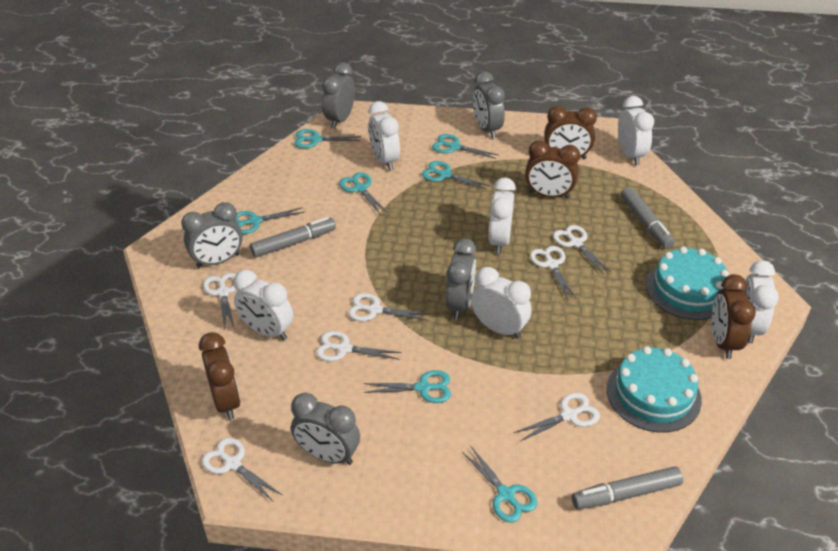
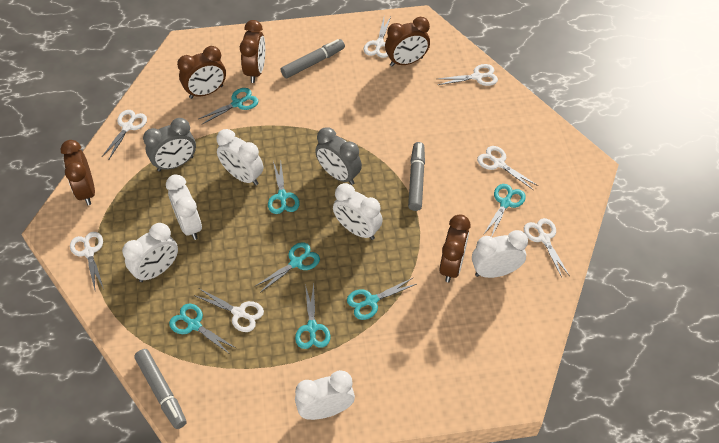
brown clock: 4 -> 5
grey clock: 5 -> 2
turquoise cake: 2 -> 0

